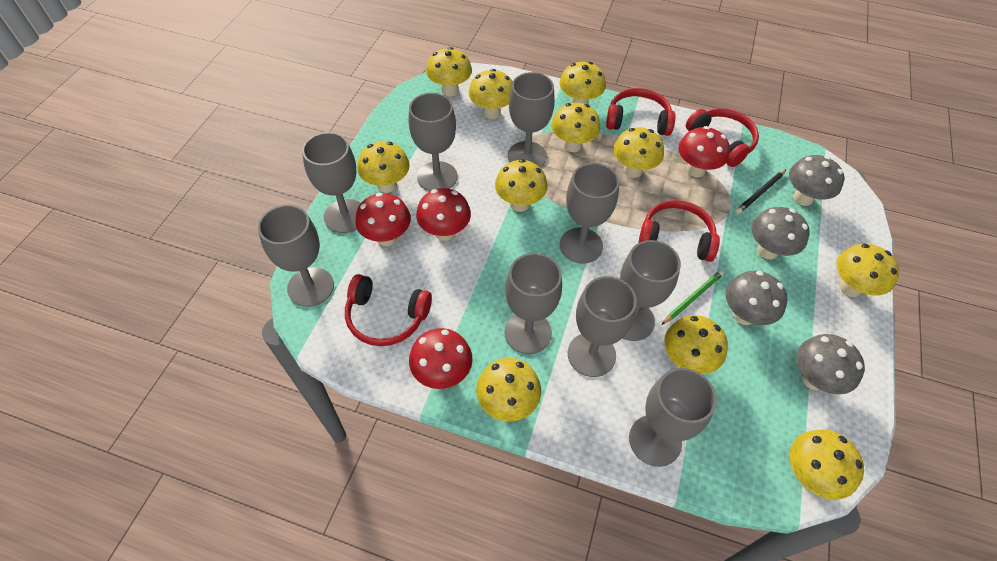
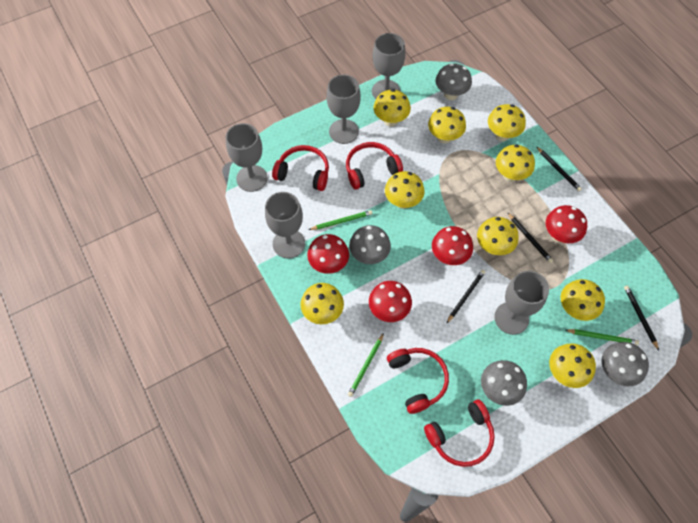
black pencil: 1 -> 4
green pencil: 1 -> 3
grey goblet: 9 -> 5
yellow mushroom: 11 -> 9

